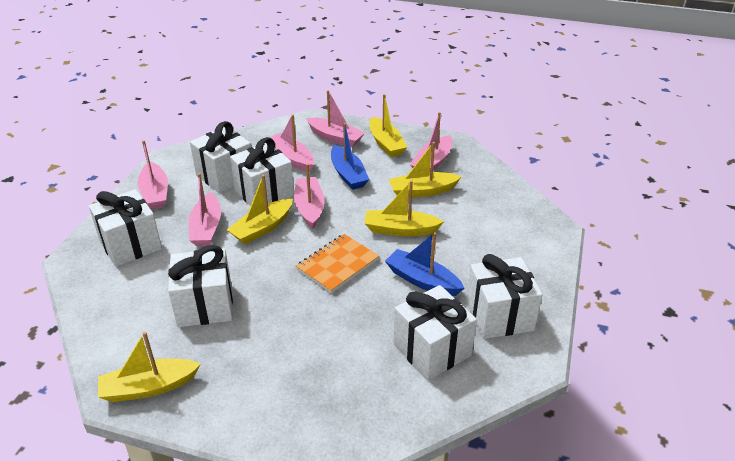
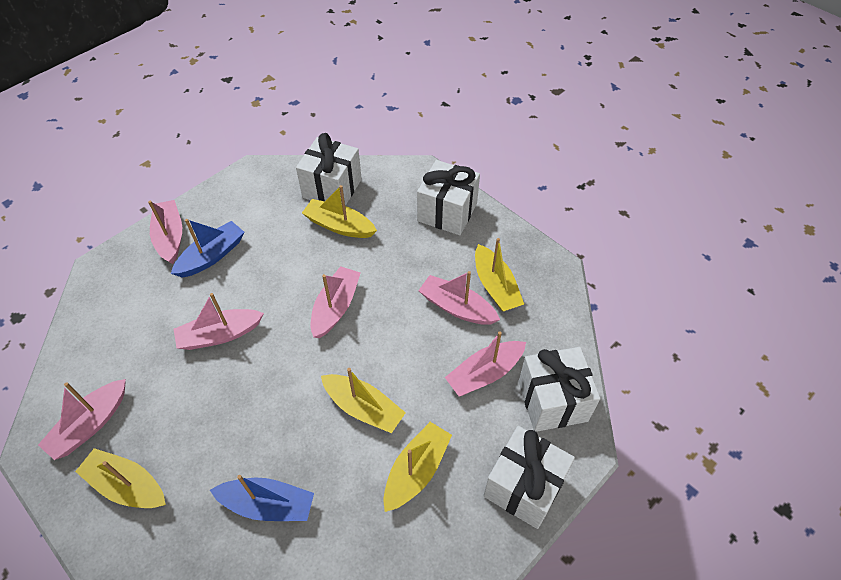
orange notebook: 1 -> 0
white gift: 6 -> 4

